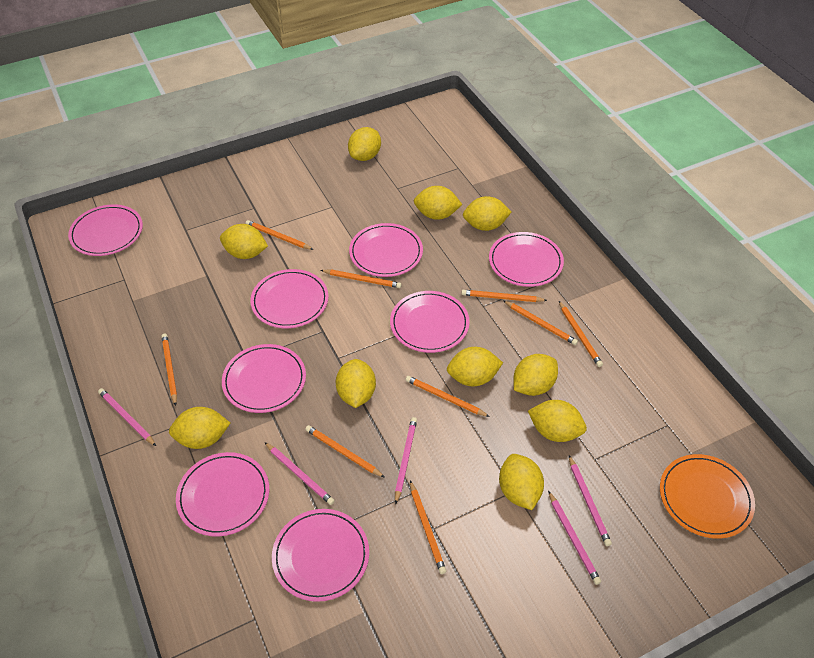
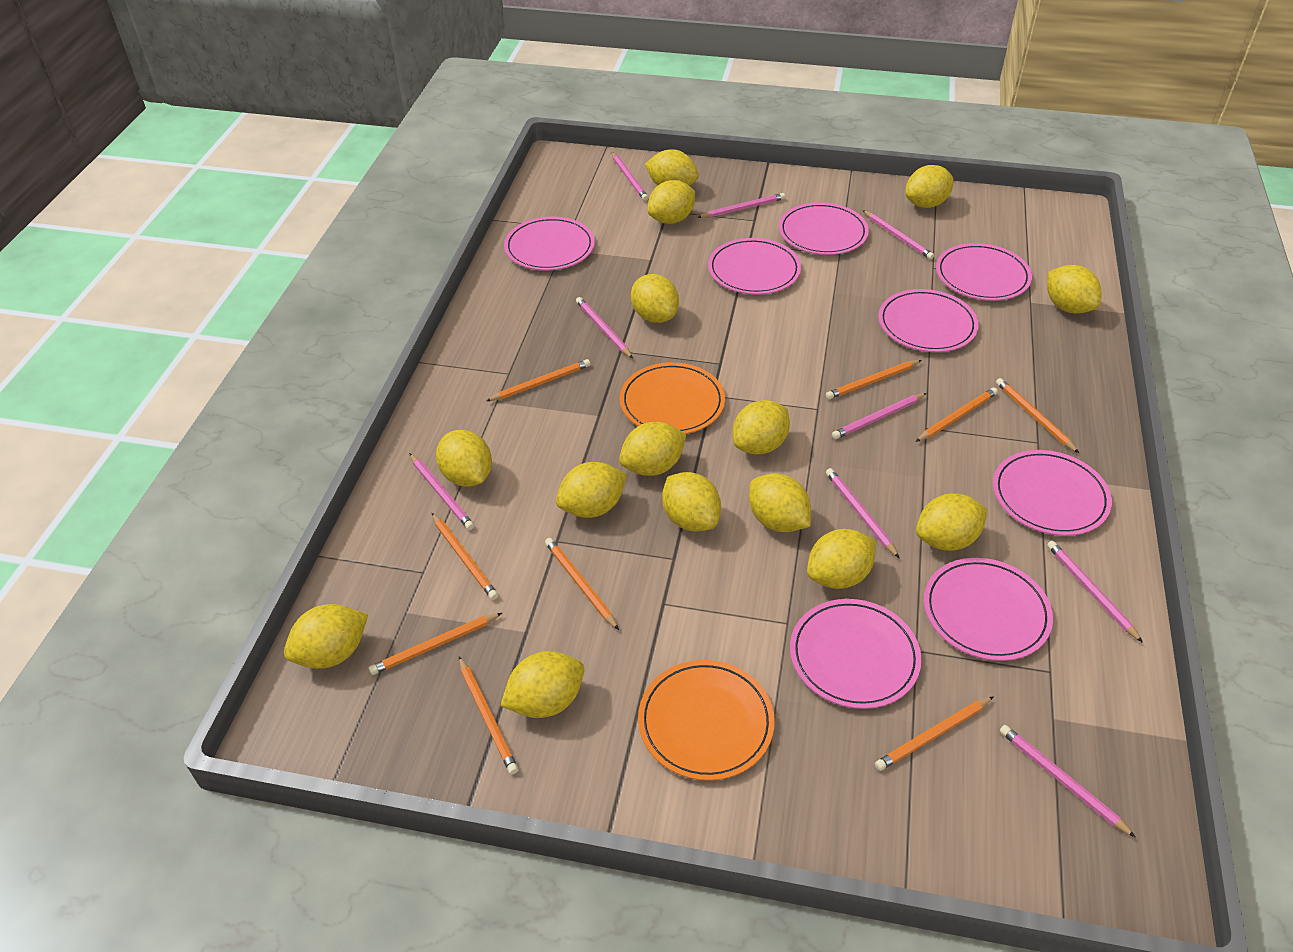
orange plate: 1 -> 2
pink pencil: 5 -> 9
yellow lemon: 10 -> 15

